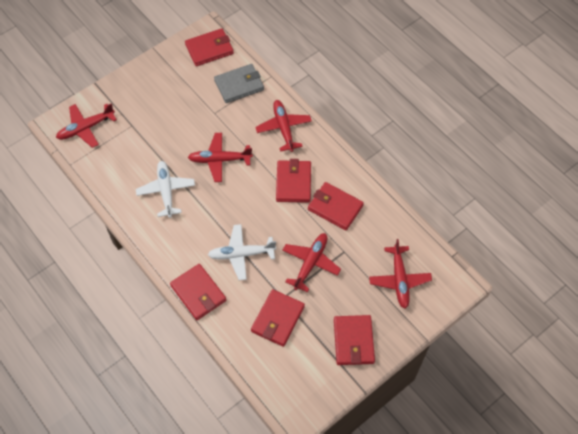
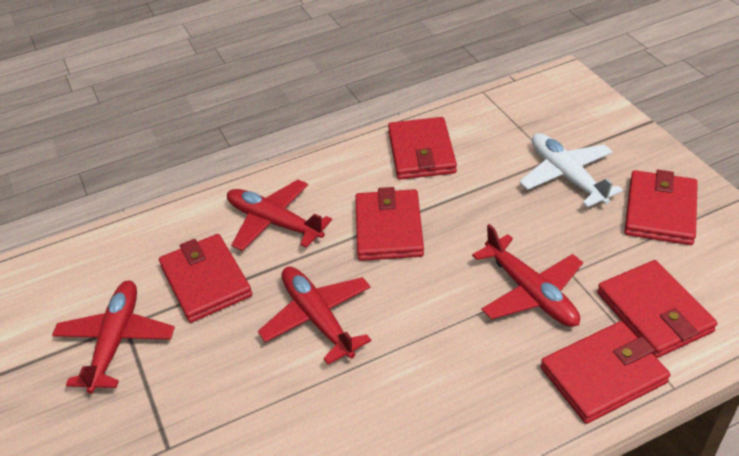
grey wallet: 1 -> 0
red plane: 5 -> 4
white plane: 2 -> 1

